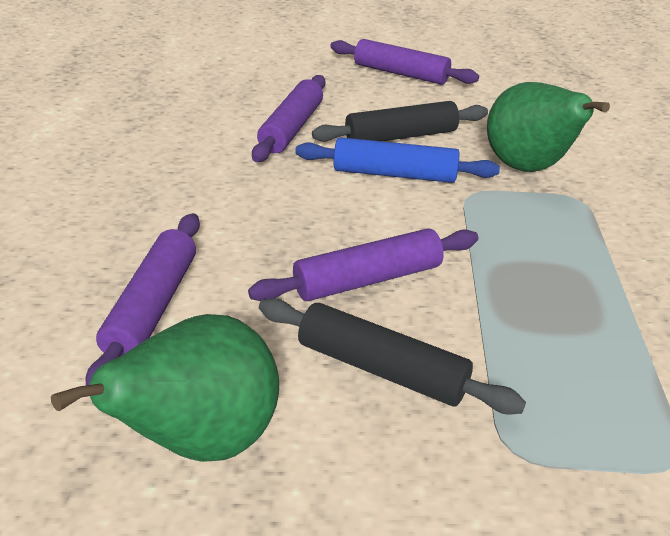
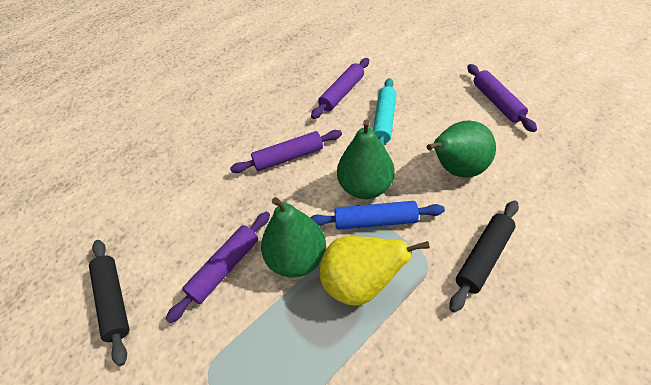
green pear: 2 -> 3
turquoise rolling pin: 0 -> 1
yellow pear: 0 -> 1

